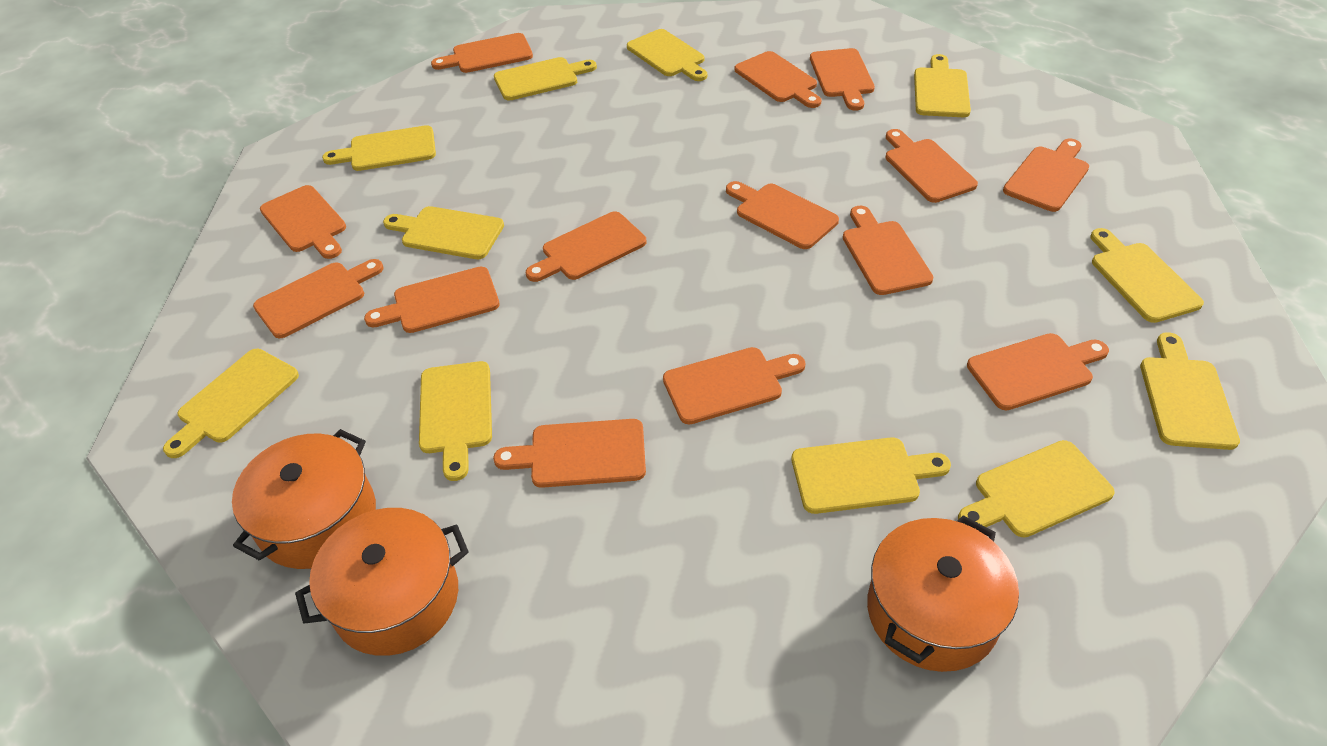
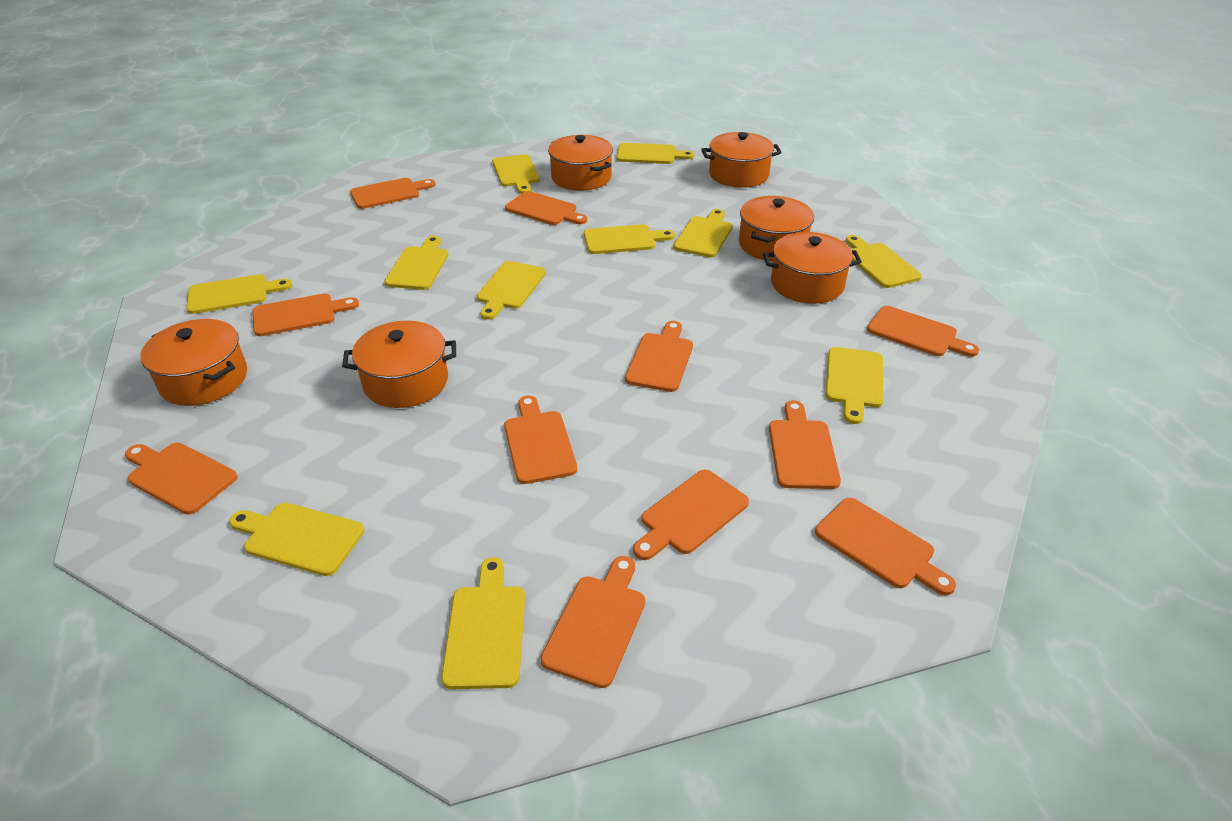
orange cutting board: 14 -> 11
orange pot: 3 -> 6

